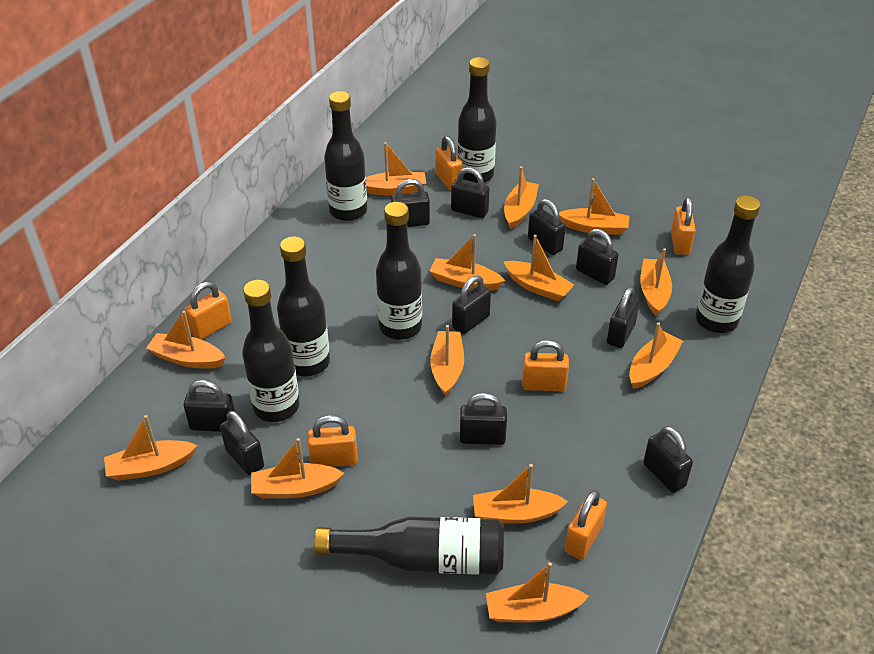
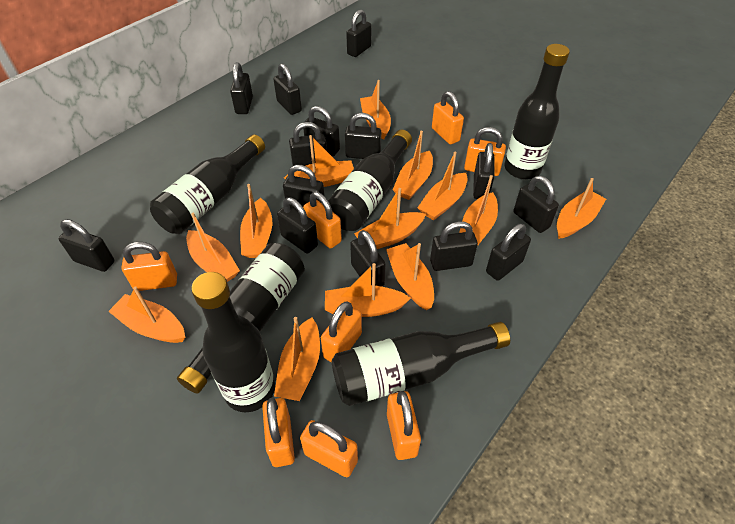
black bottle: 7 -> 6
black padlock: 10 -> 14
orange padlock: 6 -> 8

